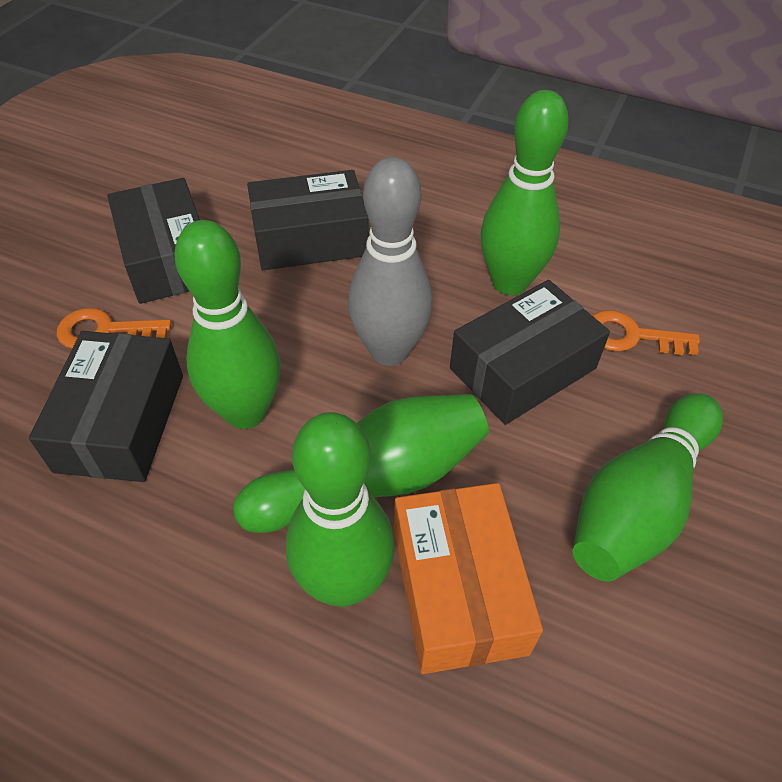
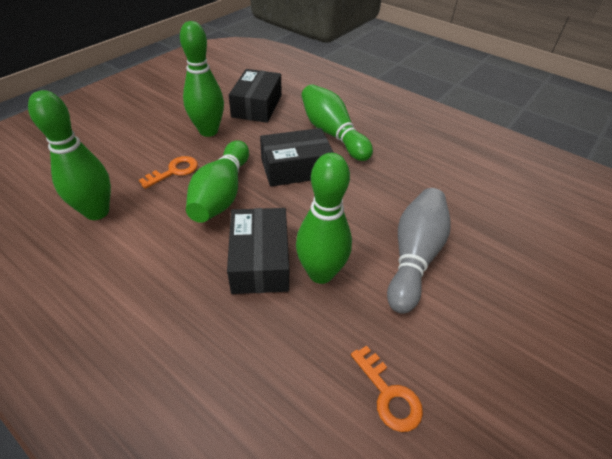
black box: 4 -> 3
orange box: 1 -> 0

